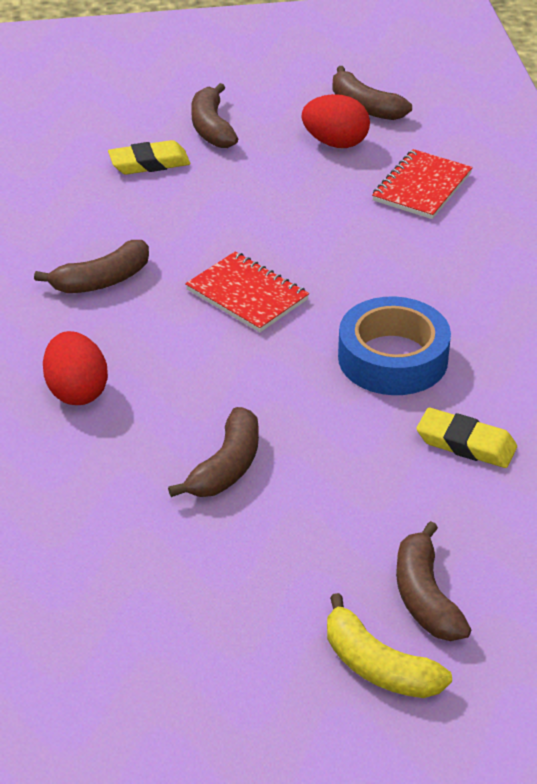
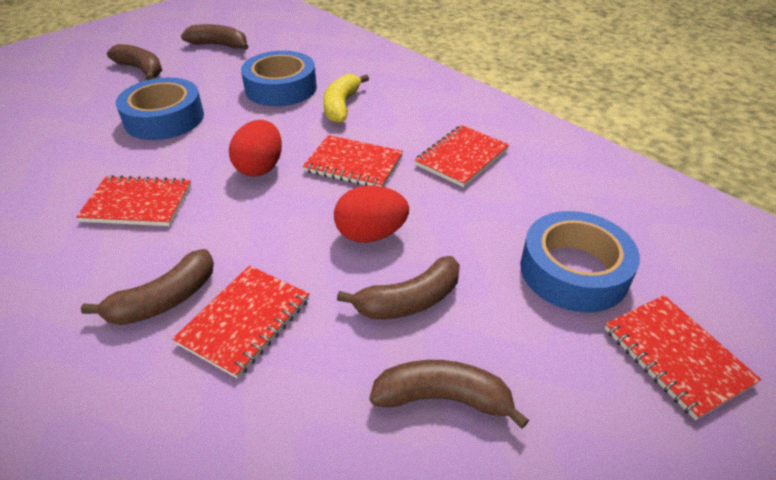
blue tape: 1 -> 3
red notebook: 2 -> 5
yellow eraser: 2 -> 0

